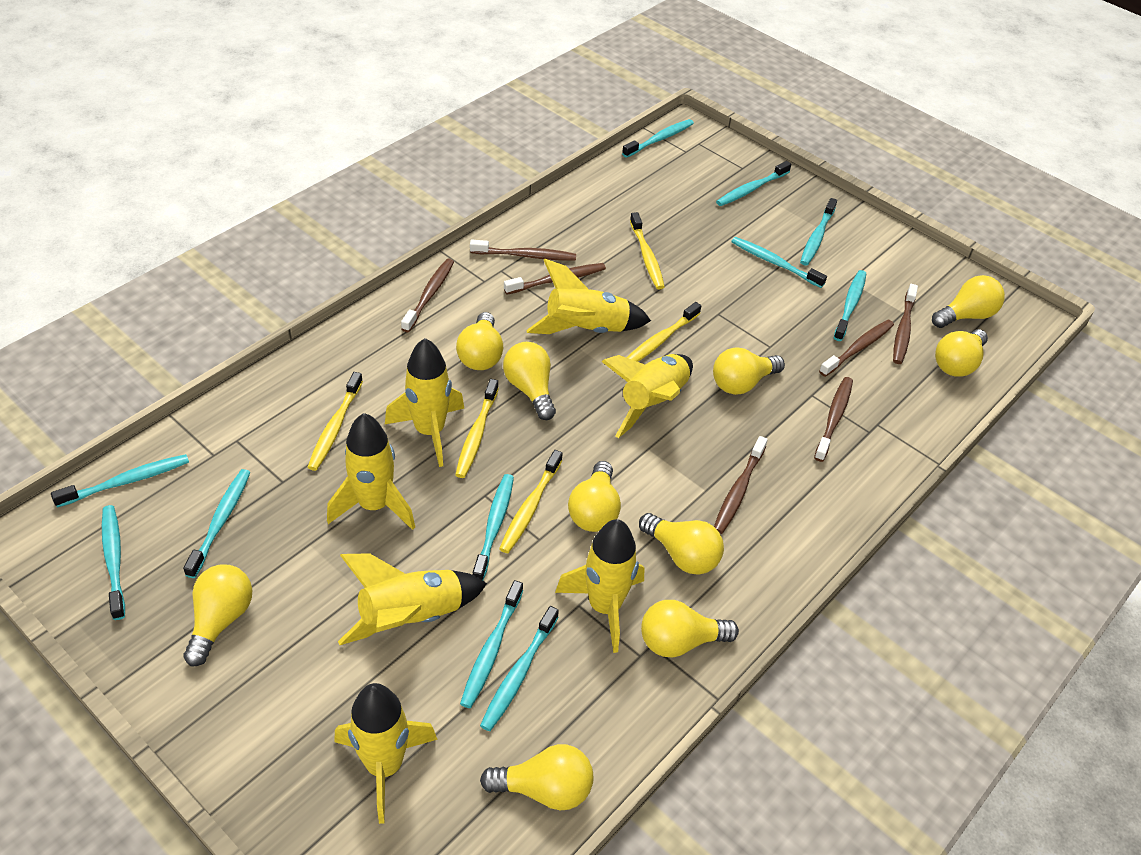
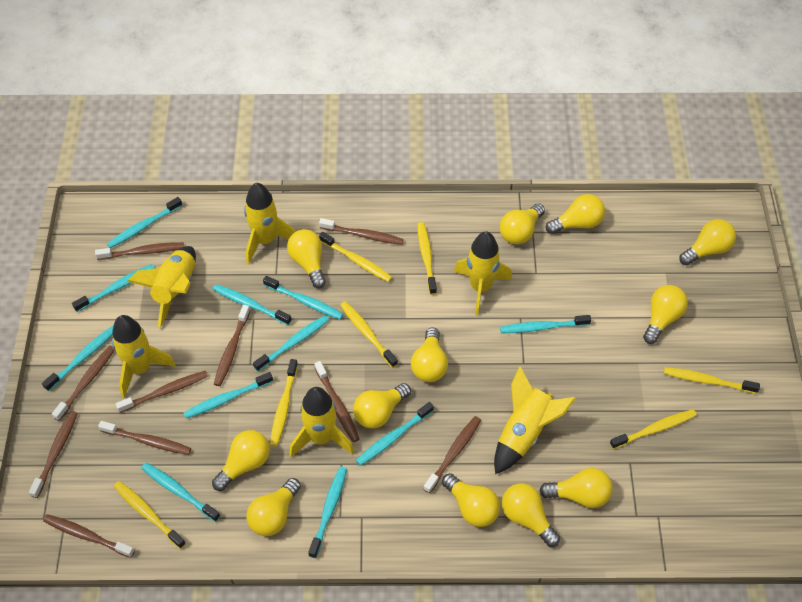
brown toothbrush: 7 -> 10
yellow light bulb: 10 -> 12
yellow rocket: 7 -> 6
yellow toothbrush: 5 -> 7

